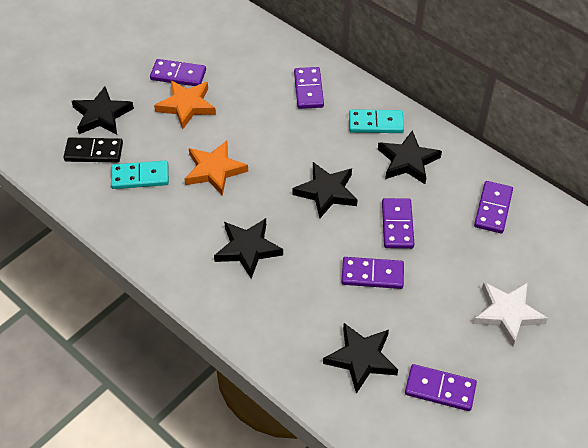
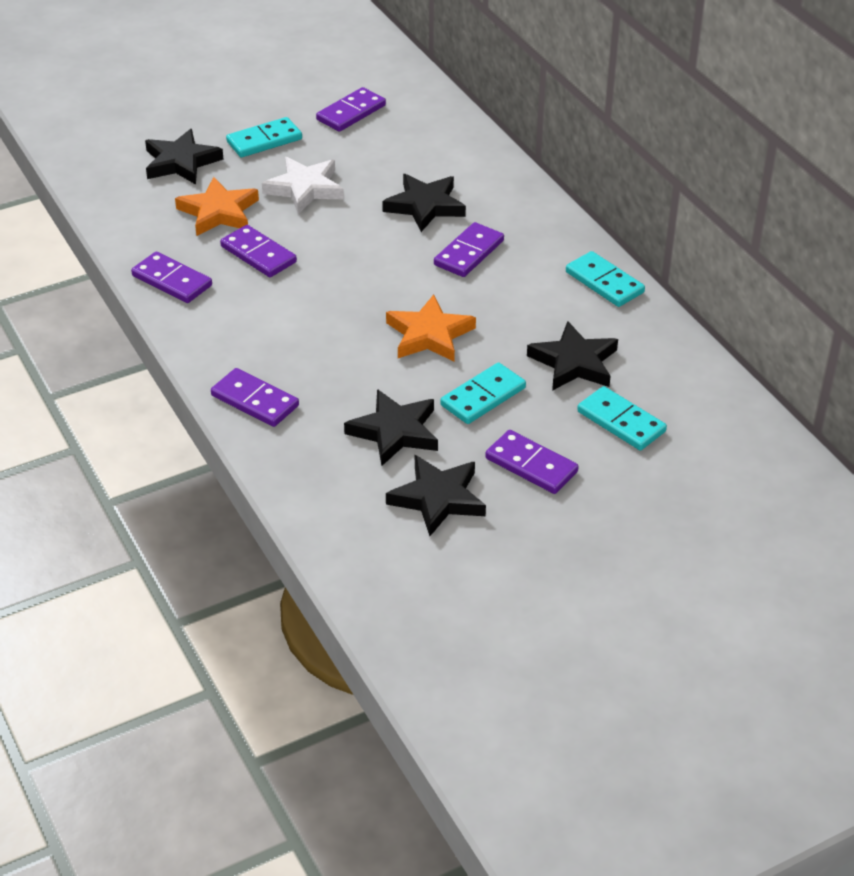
black domino: 1 -> 0
turquoise domino: 2 -> 4

